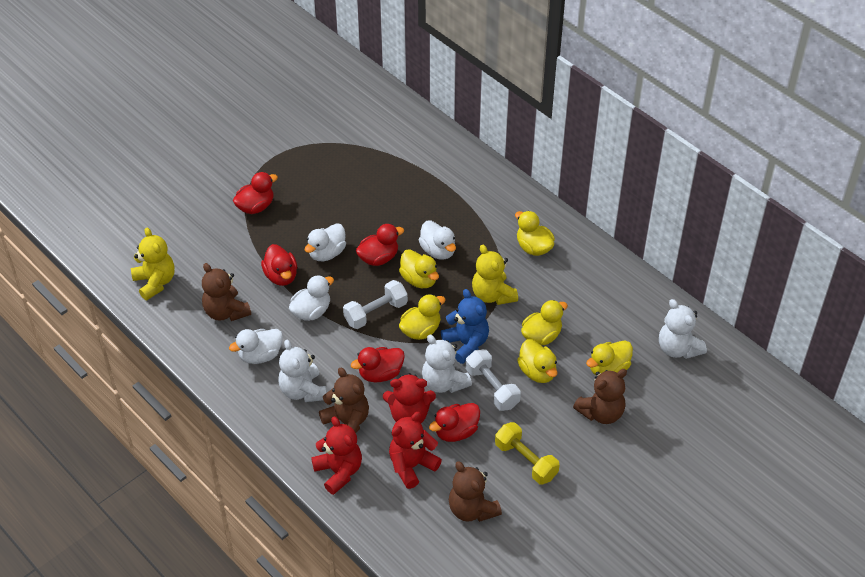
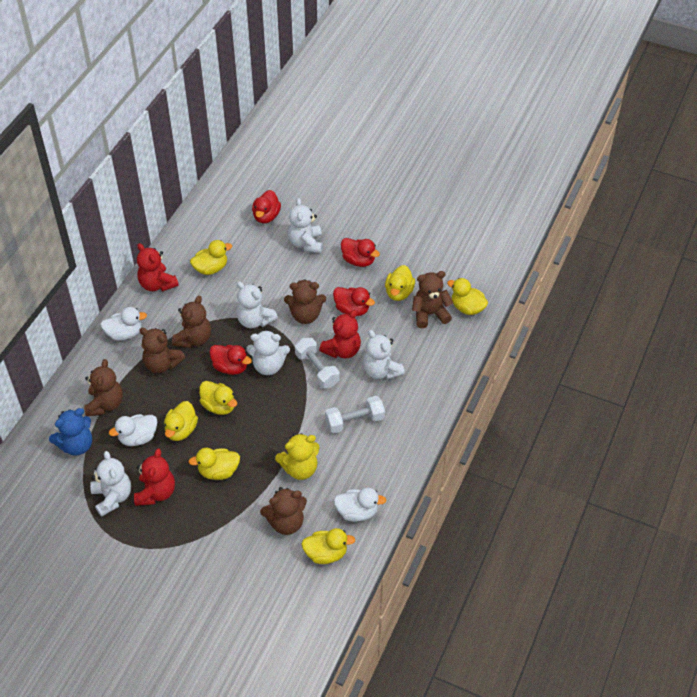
brown teddy bear: 4 -> 6
red duck: 5 -> 4
white duck: 4 -> 3
white teddy bear: 3 -> 5
yellow duck: 6 -> 7
yellow dumbbell: 1 -> 0
yellow teddy bear: 2 -> 1

